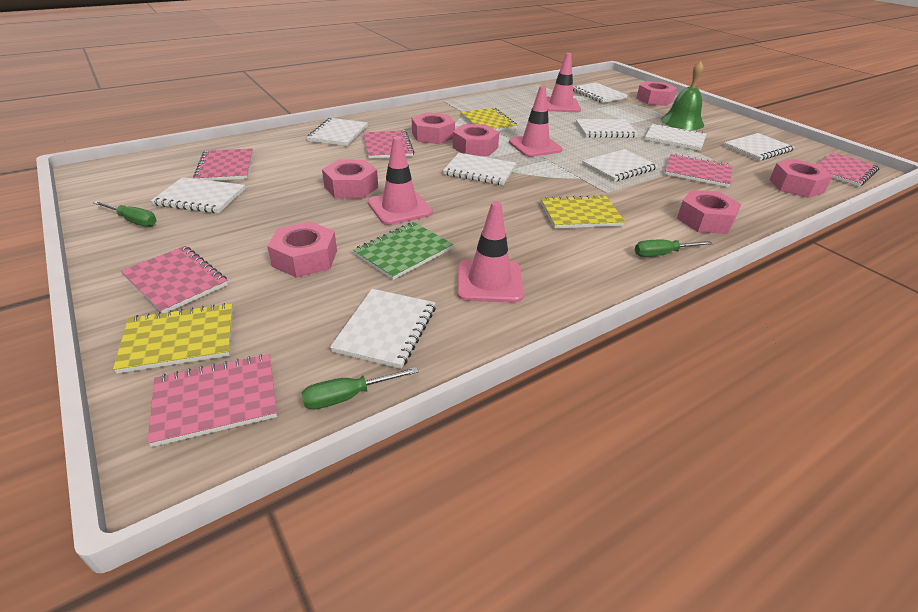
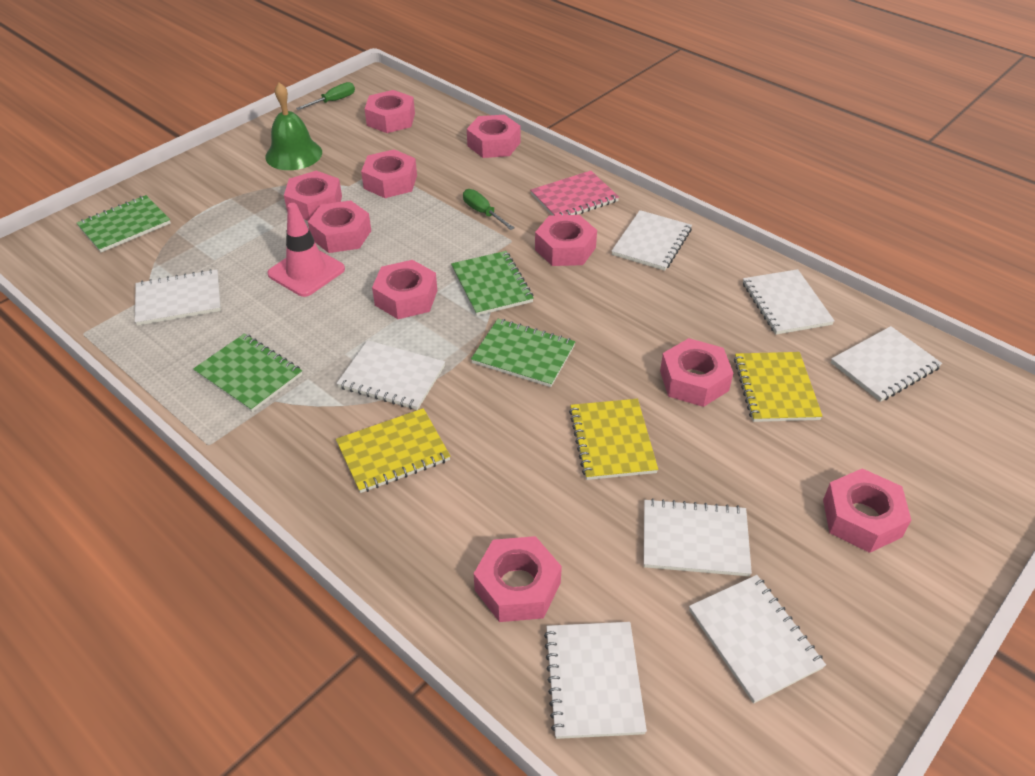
green notebook: 1 -> 4
green screwdriver: 3 -> 2
pink notebook: 6 -> 1
pink nut: 7 -> 10
pink traffic cone: 4 -> 1
white notebook: 9 -> 8

